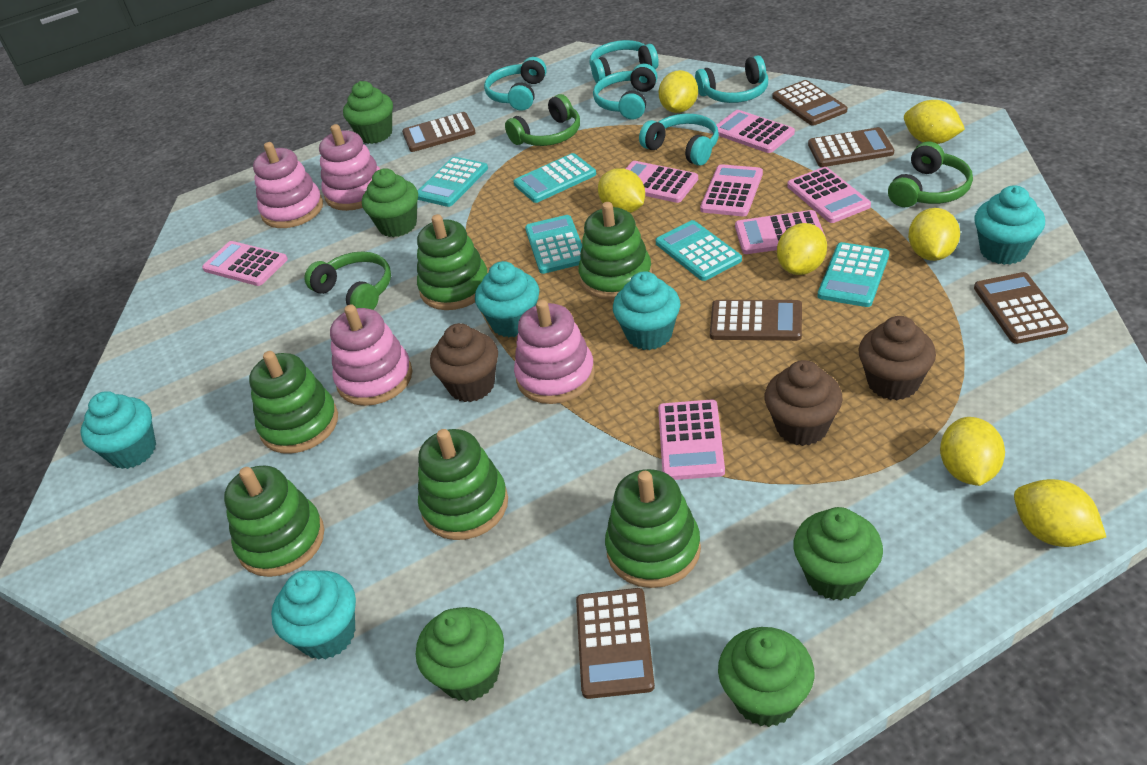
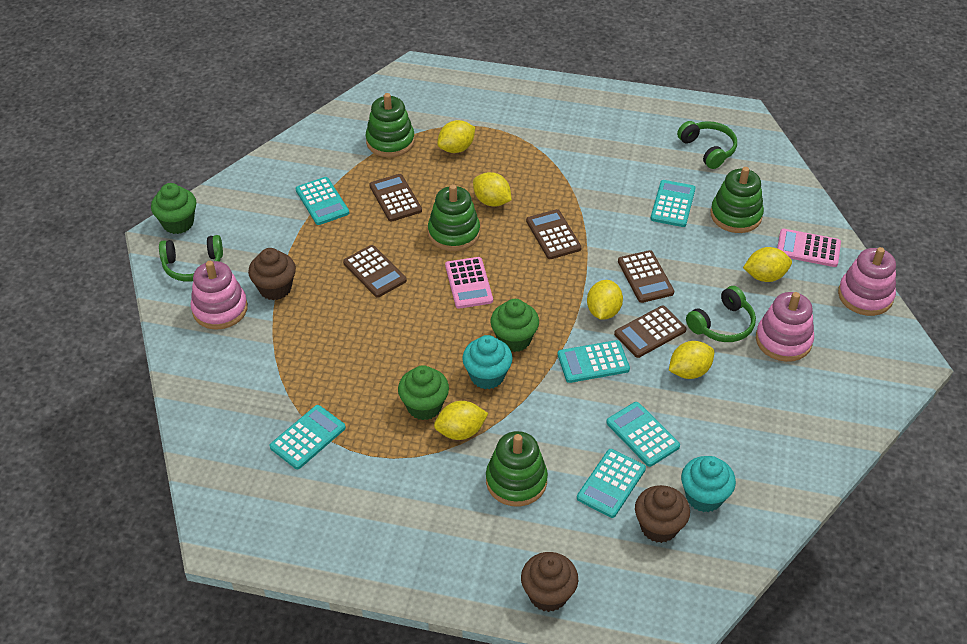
brown calculator: 6 -> 5
green cupcake: 5 -> 3
green stacking toy: 6 -> 4
pink calculator: 7 -> 2
pink stacking toy: 4 -> 3
turquoise calculator: 5 -> 6
turquoise cupcake: 5 -> 2
turquoise headphones: 5 -> 0
yellow lemon: 7 -> 6

